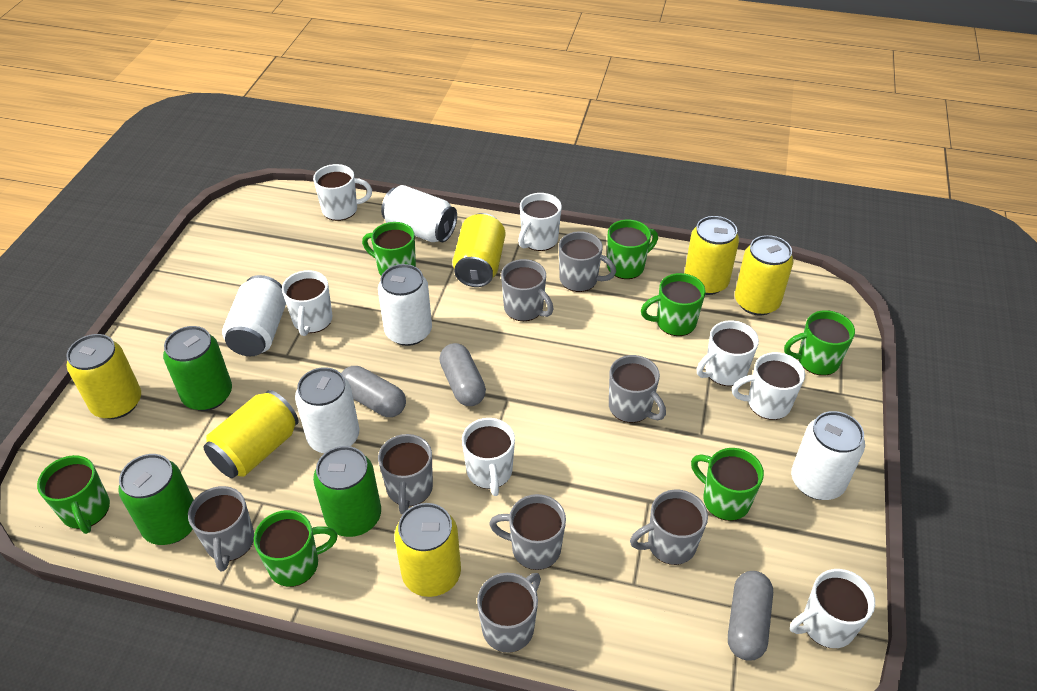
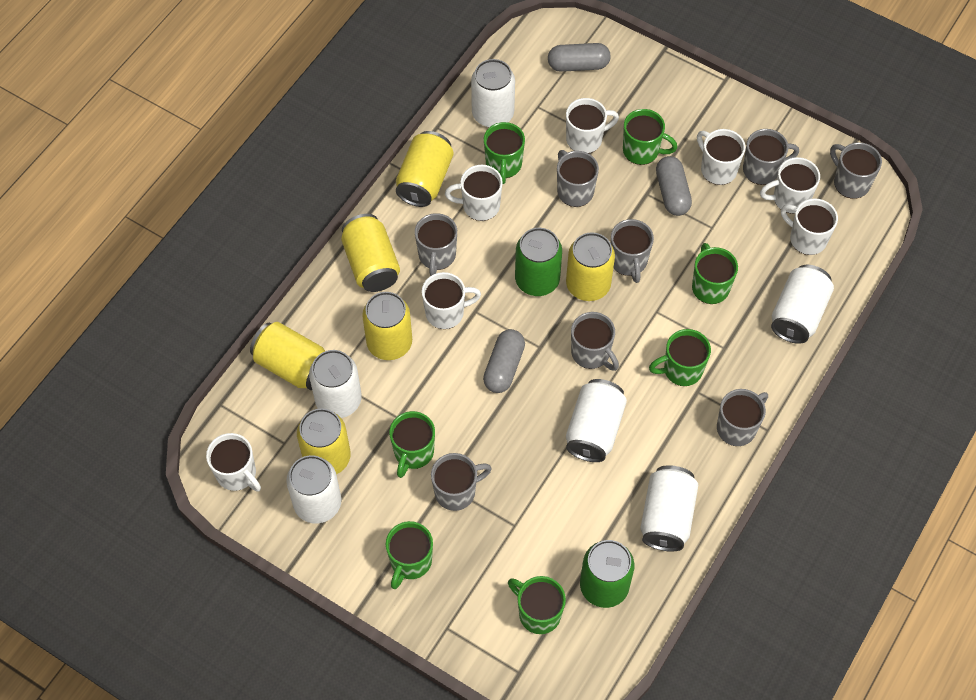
green can: 3 -> 2
white can: 5 -> 6

